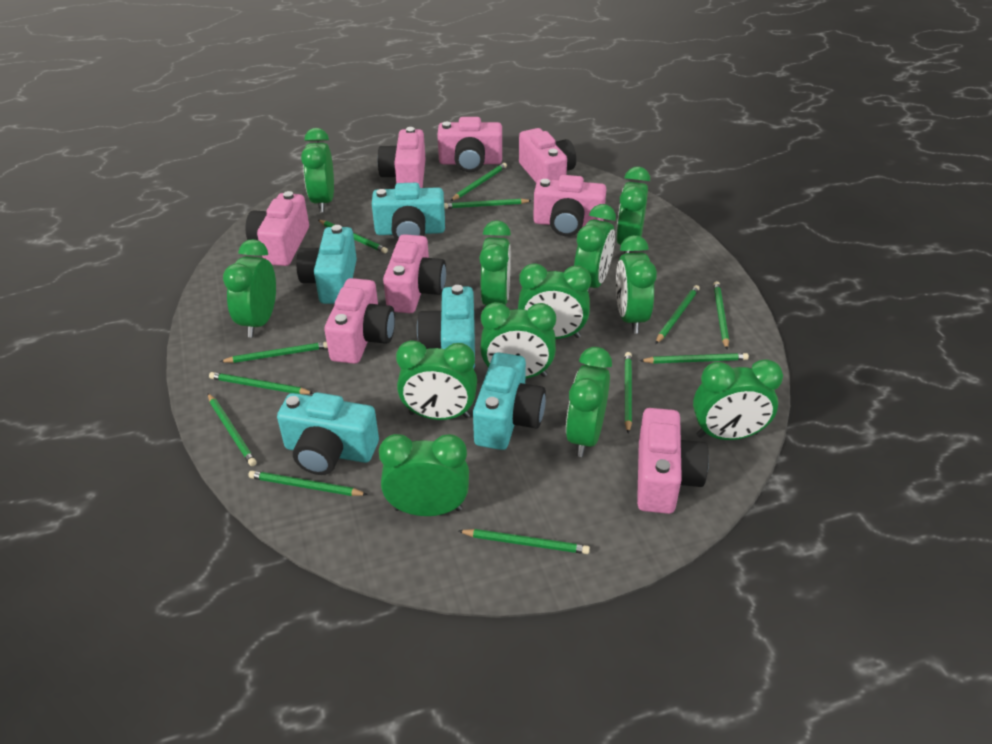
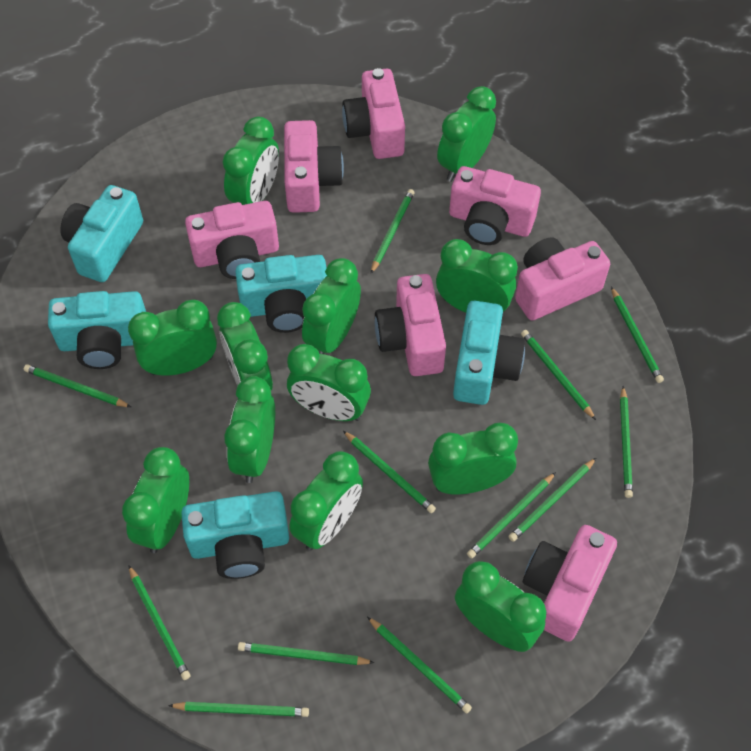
pink camera: 8 -> 7

